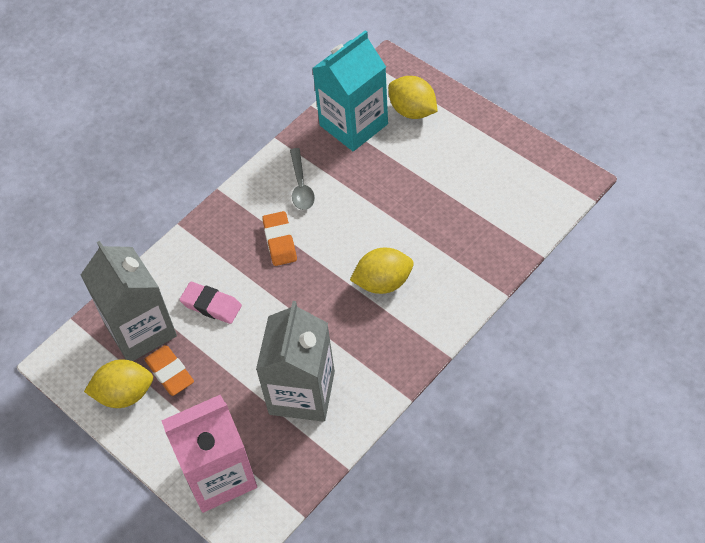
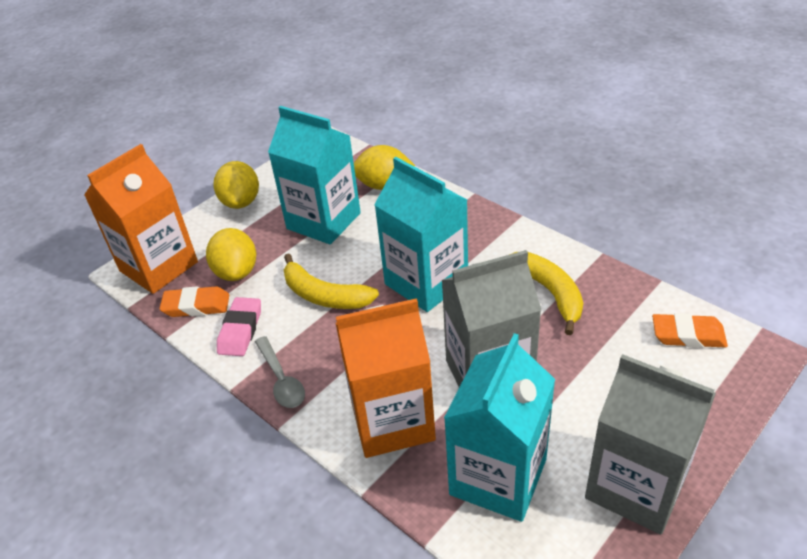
orange carton: 0 -> 2
pink carton: 1 -> 0
turquoise carton: 1 -> 3
yellow banana: 0 -> 2

